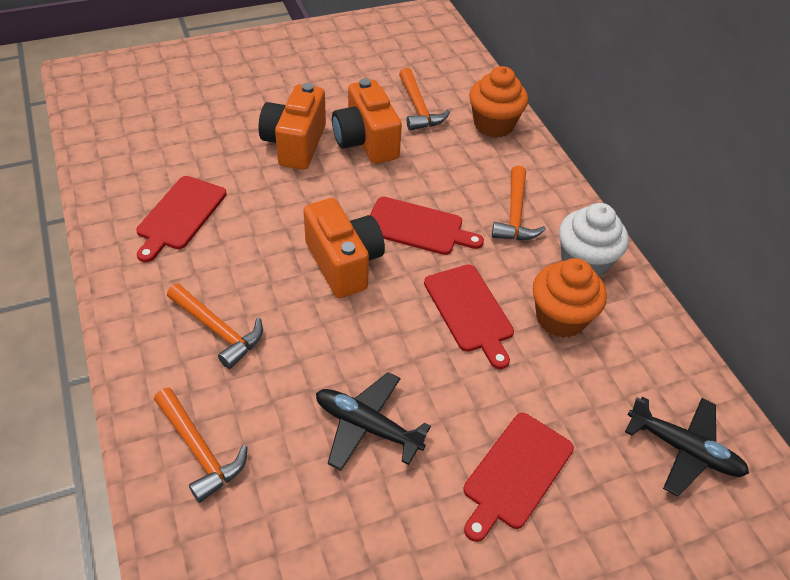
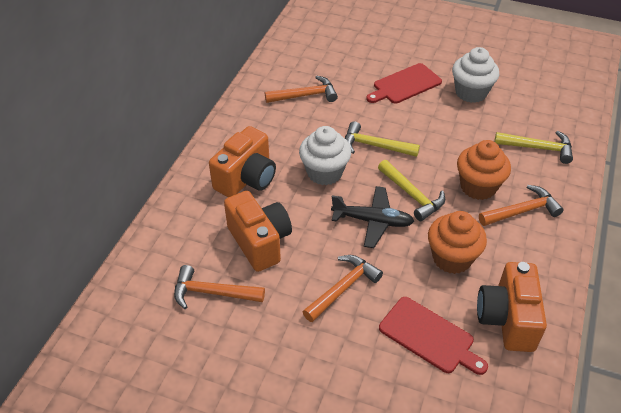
black plane: 2 -> 1
red cutting board: 4 -> 2
white cupcake: 1 -> 2
yellow hammer: 0 -> 3

